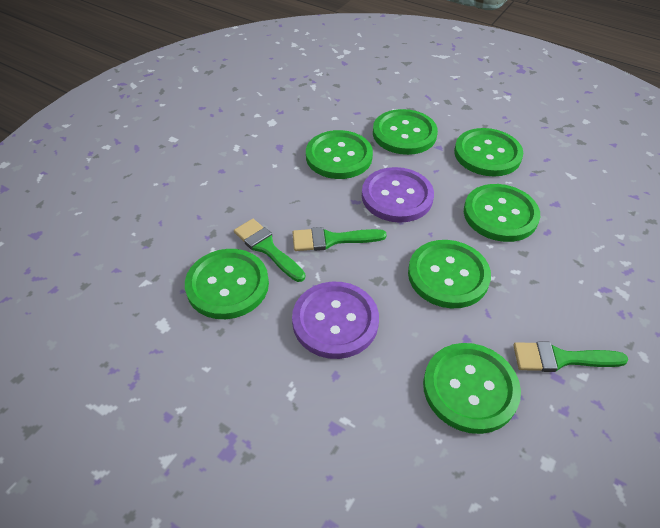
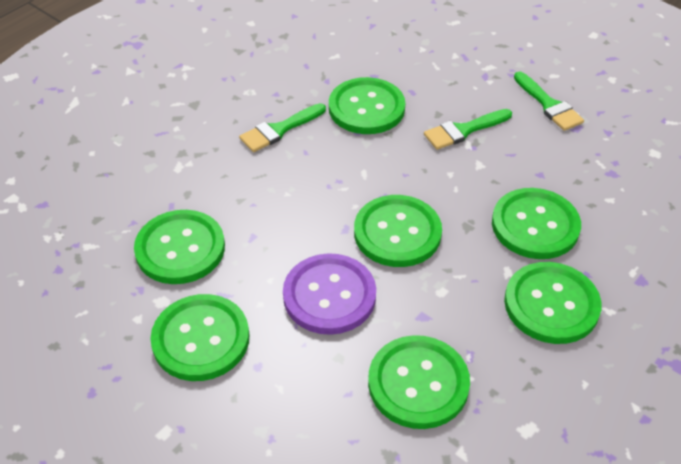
purple button: 2 -> 1

